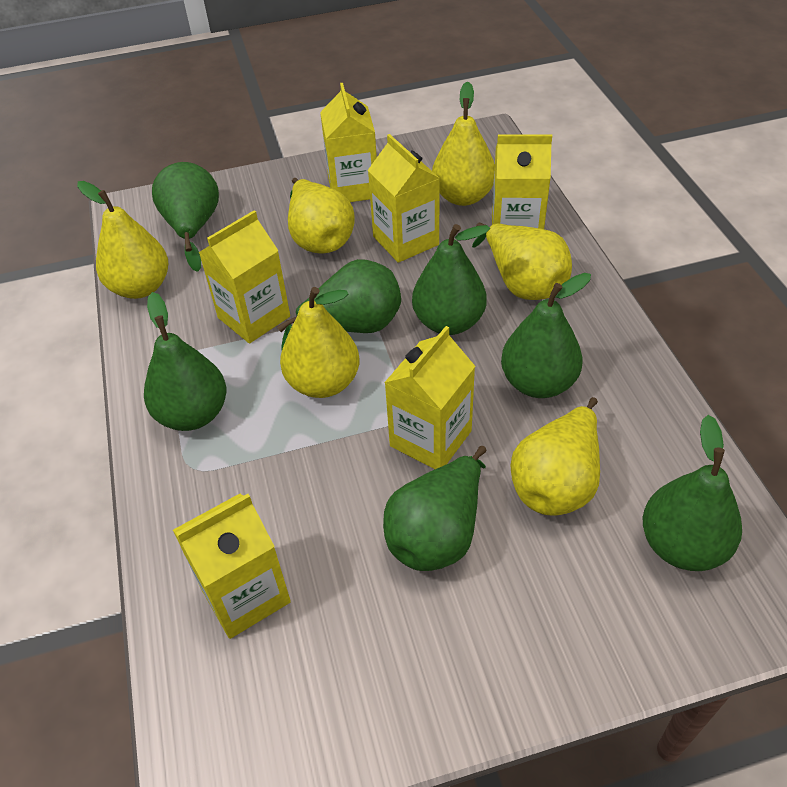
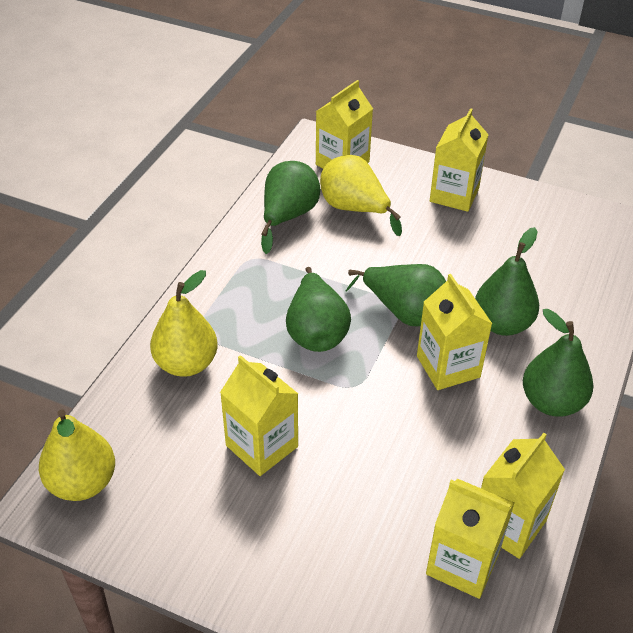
green pear: 7 -> 5
yellow pear: 6 -> 3

